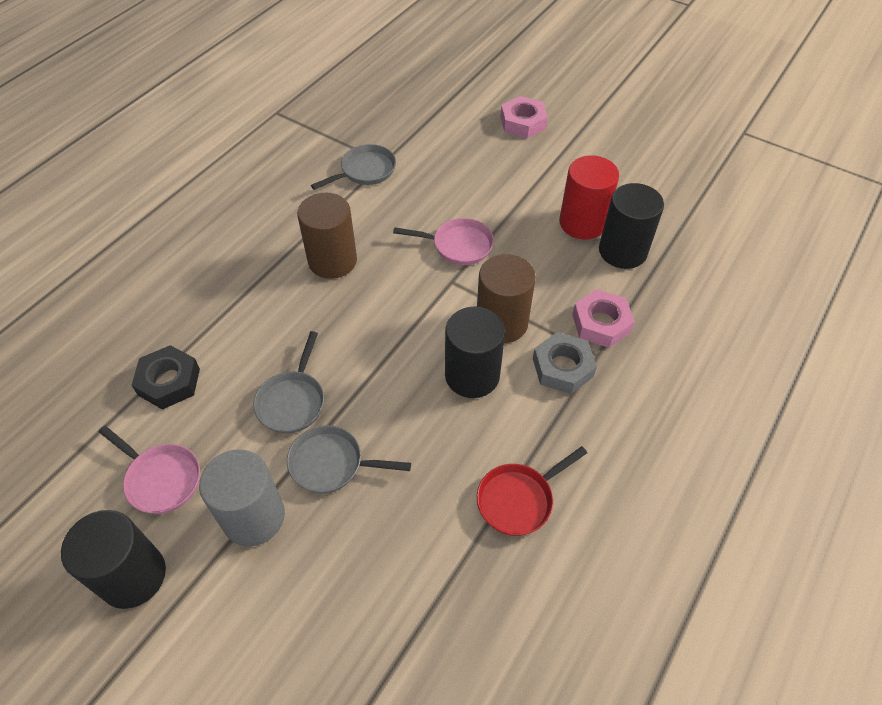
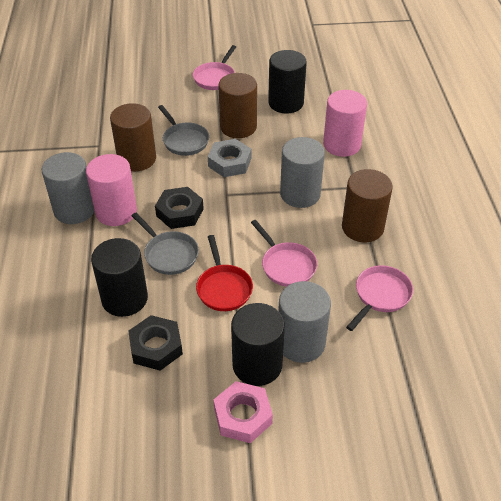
black nut: 1 -> 2
brown cylinder: 2 -> 3
grey cylinder: 1 -> 3
grey pan: 3 -> 2
pink cylinder: 0 -> 2
pink nut: 2 -> 1
pink pan: 2 -> 3
red cylinder: 1 -> 0

